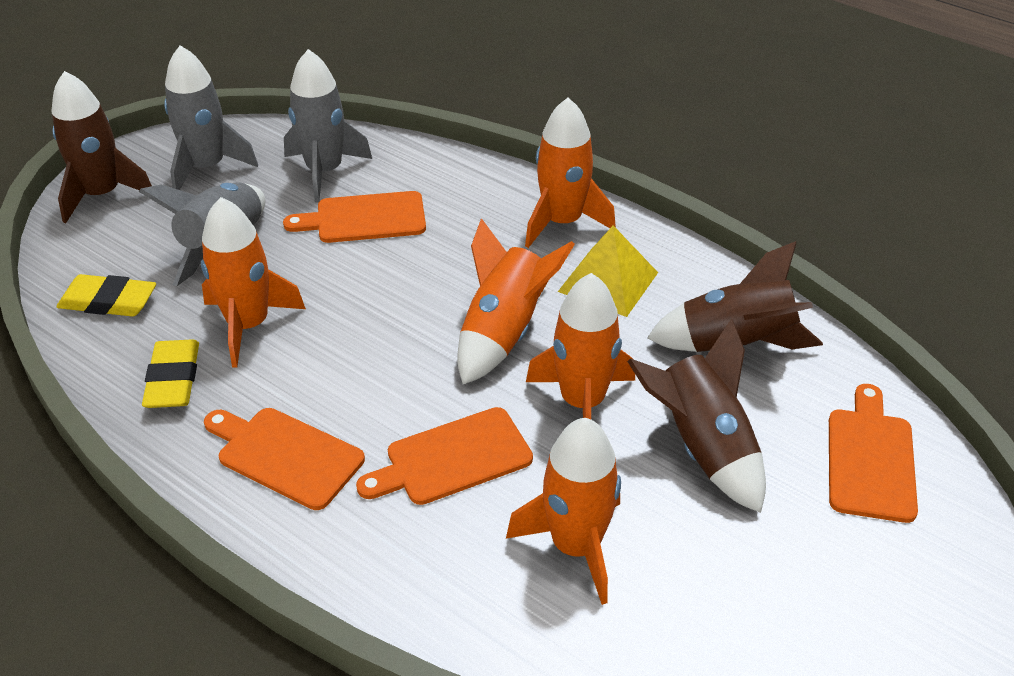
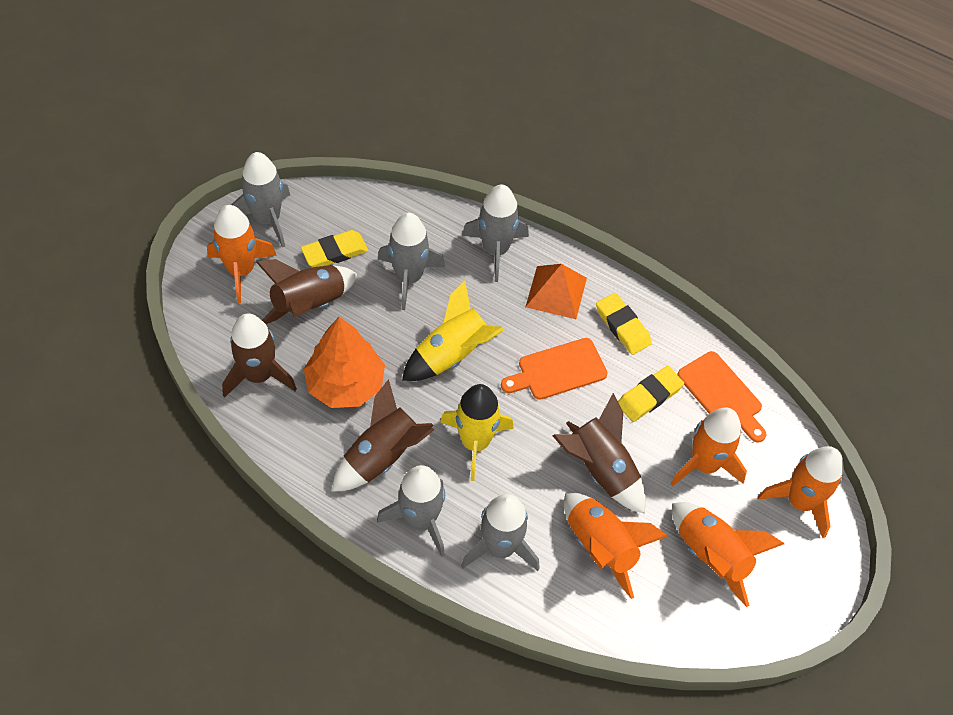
brown rocket: 3 -> 4
grey rocket: 3 -> 5
orange cutting board: 4 -> 2
orange pyramid: 0 -> 1
orange tree: 0 -> 1
yellow eraser: 2 -> 3
yellow pyramid: 1 -> 0
yellow rocket: 0 -> 2

